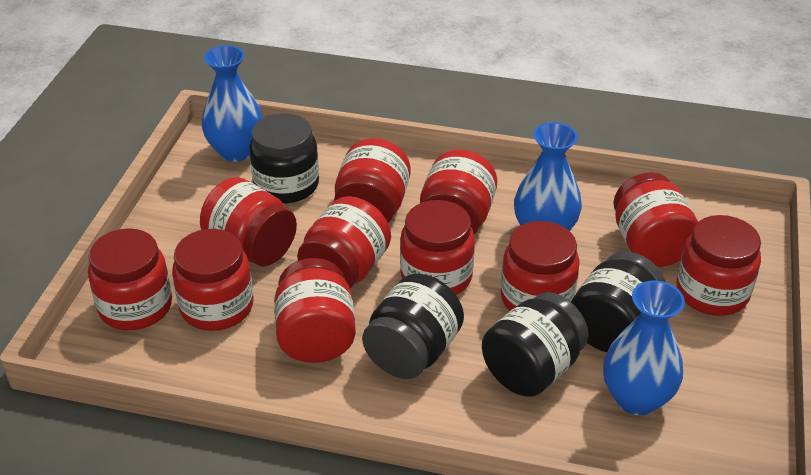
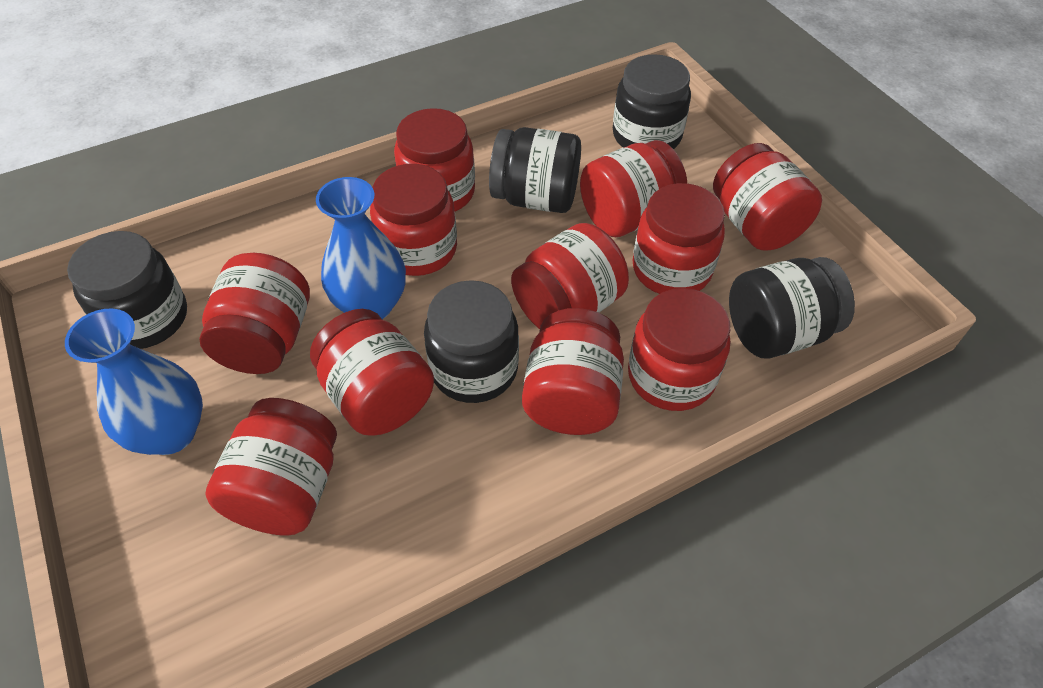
black jar: 4 -> 5
blue vase: 3 -> 2

